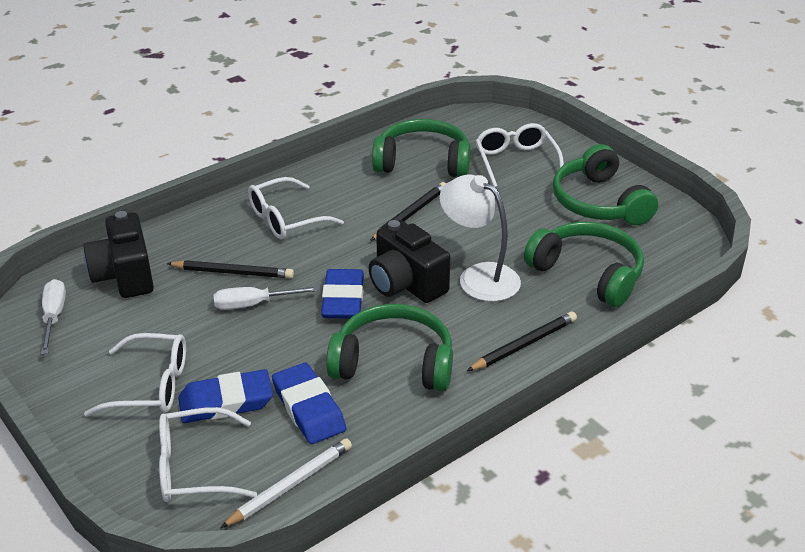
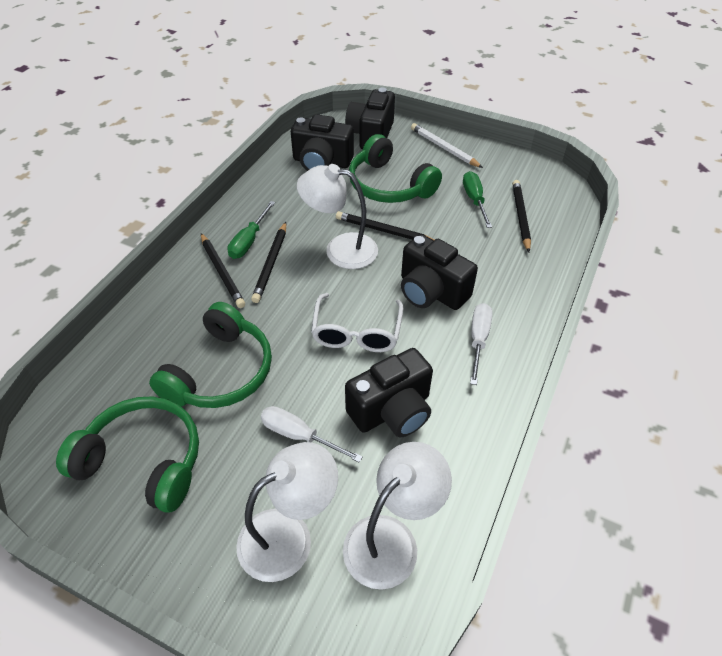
black camera: 2 -> 4
black pencil: 3 -> 4
blue eraser: 3 -> 0
green headphones: 4 -> 3
green screwdriver: 0 -> 2
white glasses: 4 -> 1
white lamp: 1 -> 3

